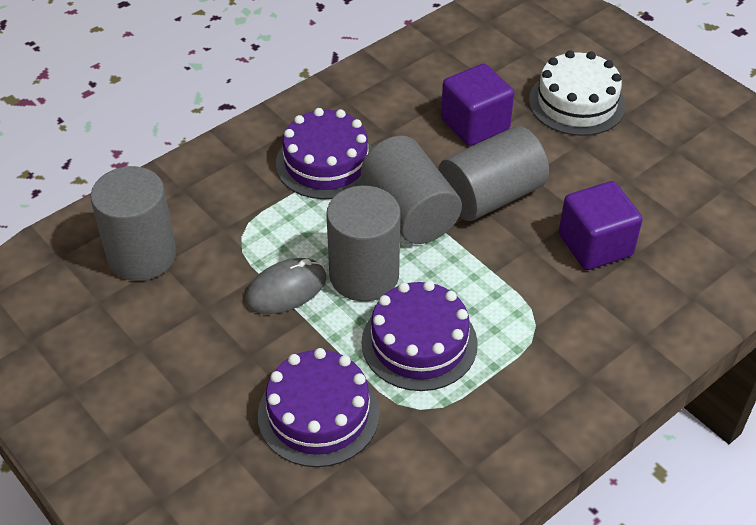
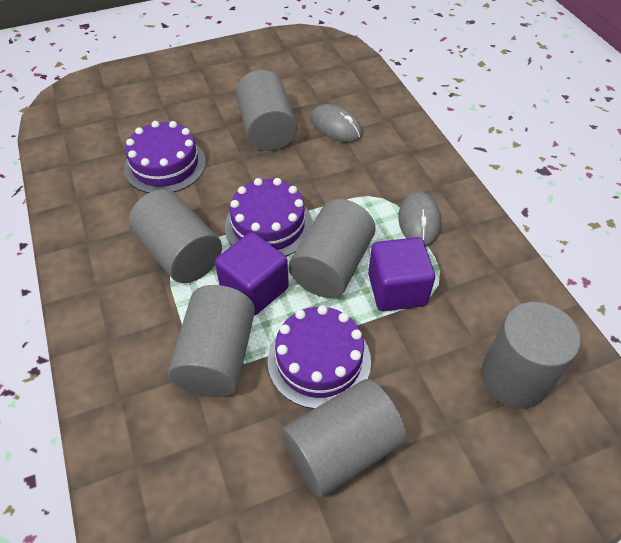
grey cylinder: 4 -> 6
grey mouse: 1 -> 2
white cake: 1 -> 0

